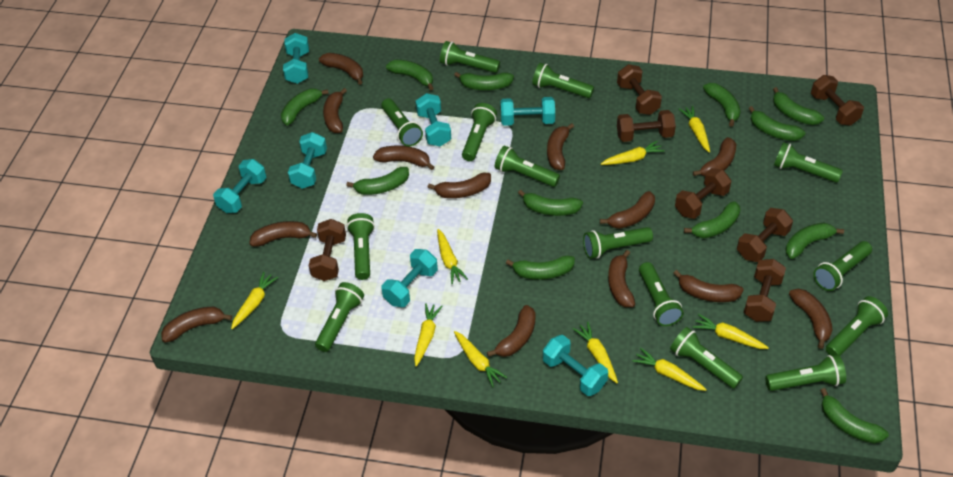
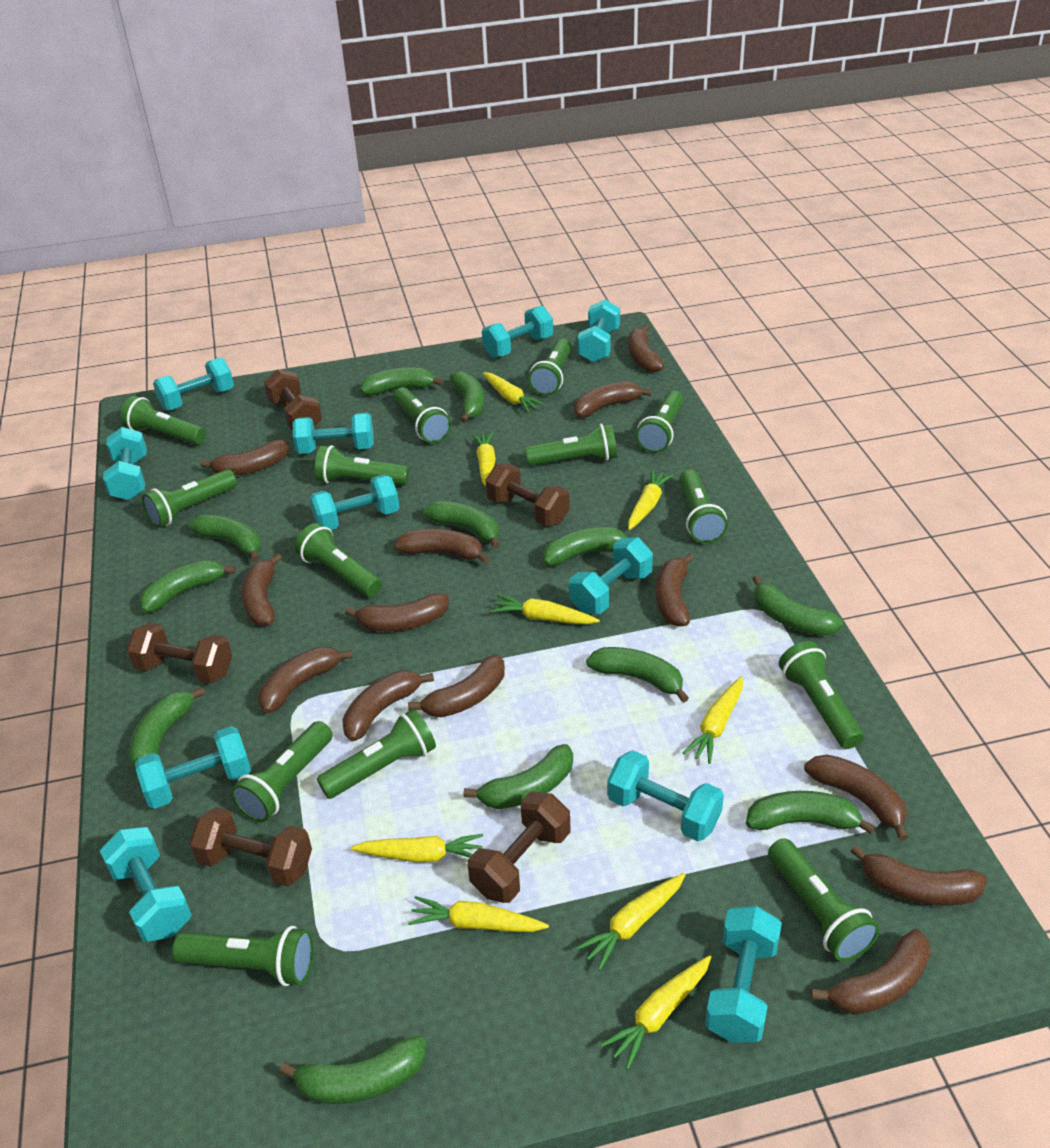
brown dumbbell: 7 -> 5
turquoise dumbbell: 7 -> 11

